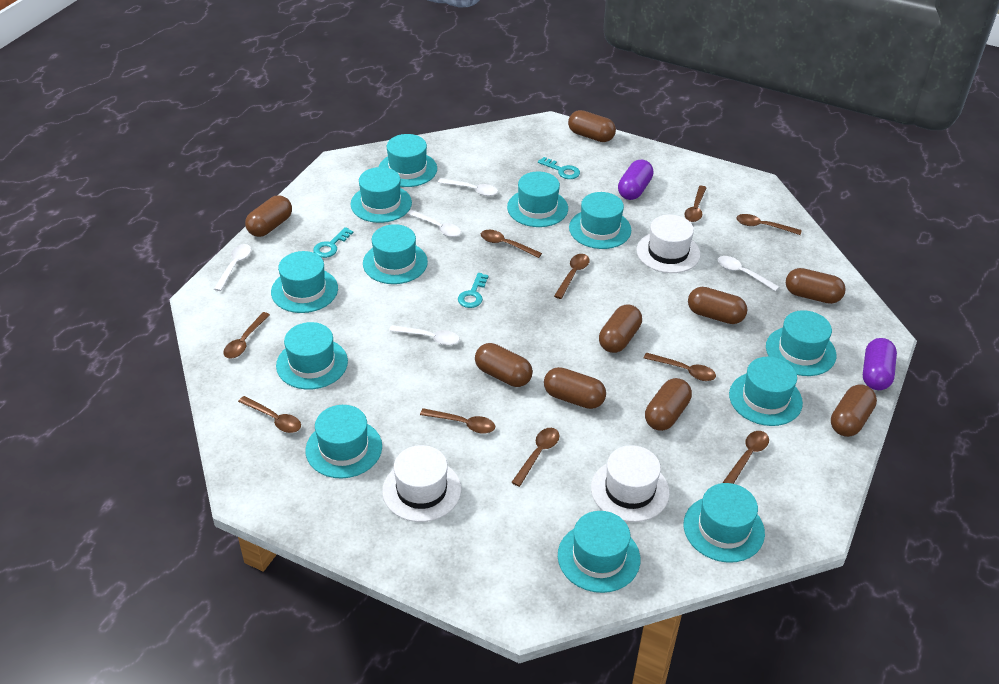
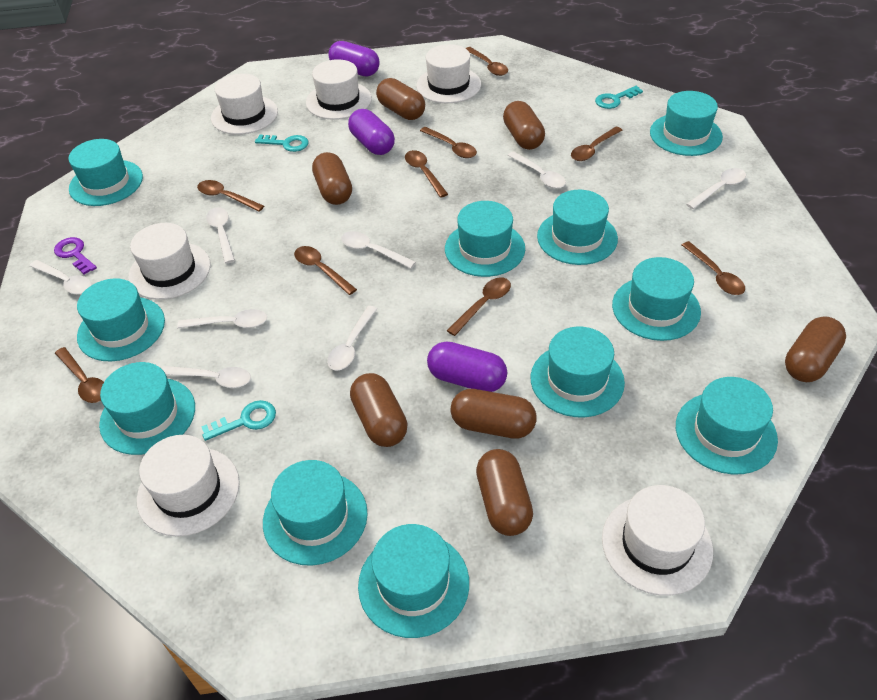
brown capsule: 9 -> 7
brown spoon: 10 -> 9
purple capsule: 2 -> 3
purple key: 0 -> 1
turquoise hat: 12 -> 11
white hat: 3 -> 6
white spoon: 5 -> 8

